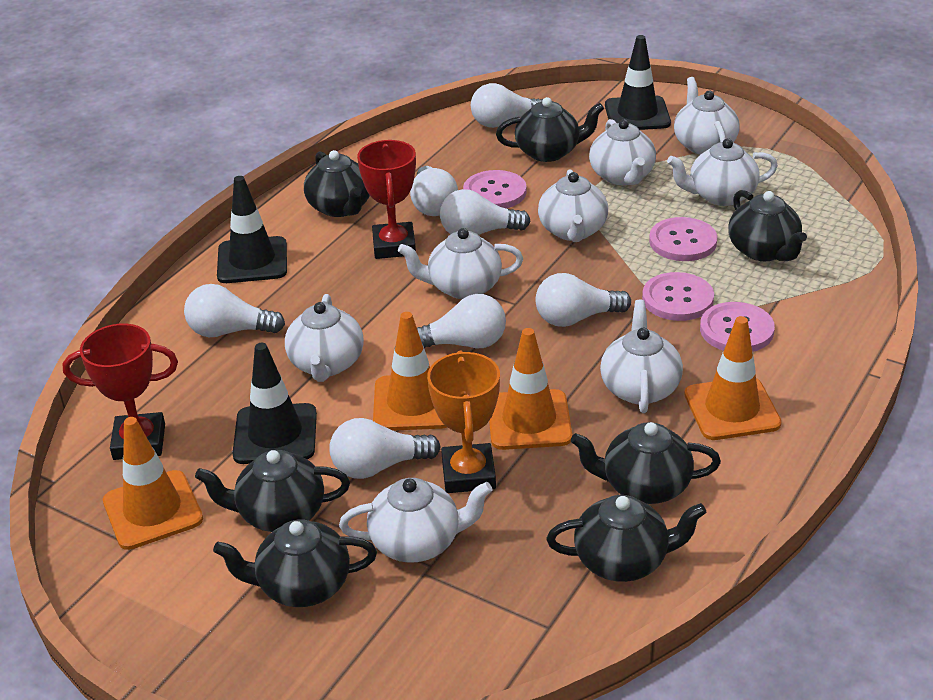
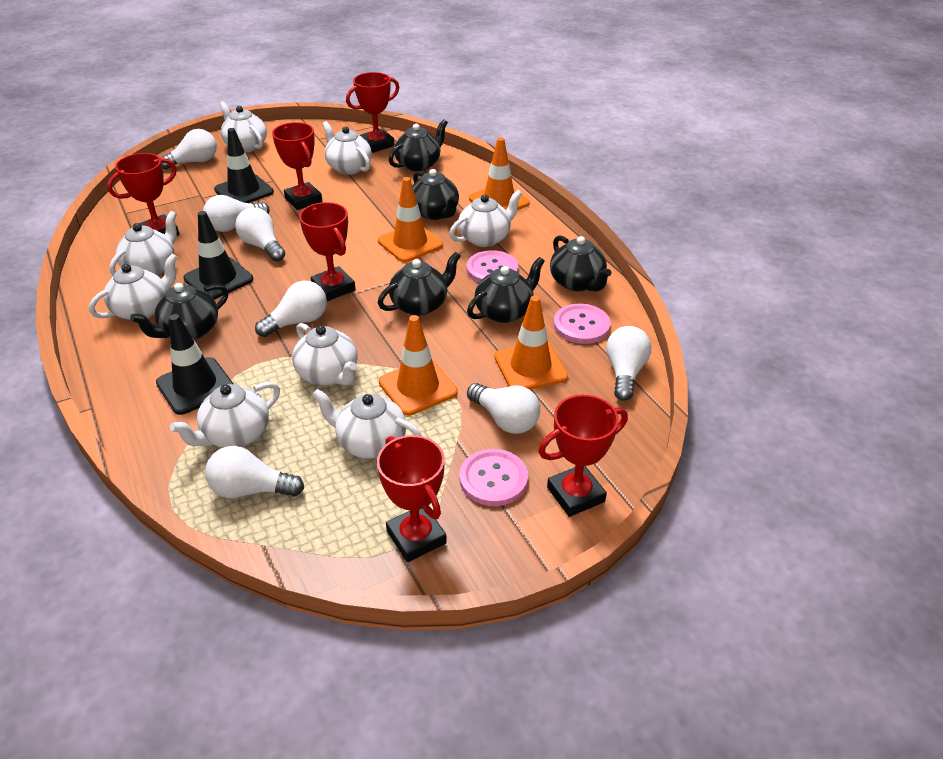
black teapot: 7 -> 6
orange trophy: 1 -> 0
pink button: 4 -> 3
red trophy: 2 -> 6

